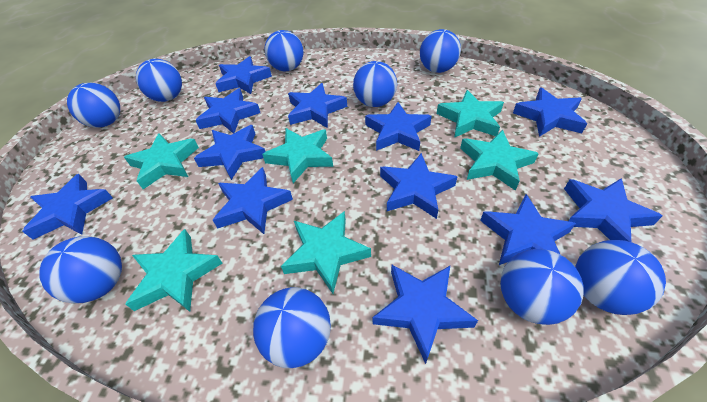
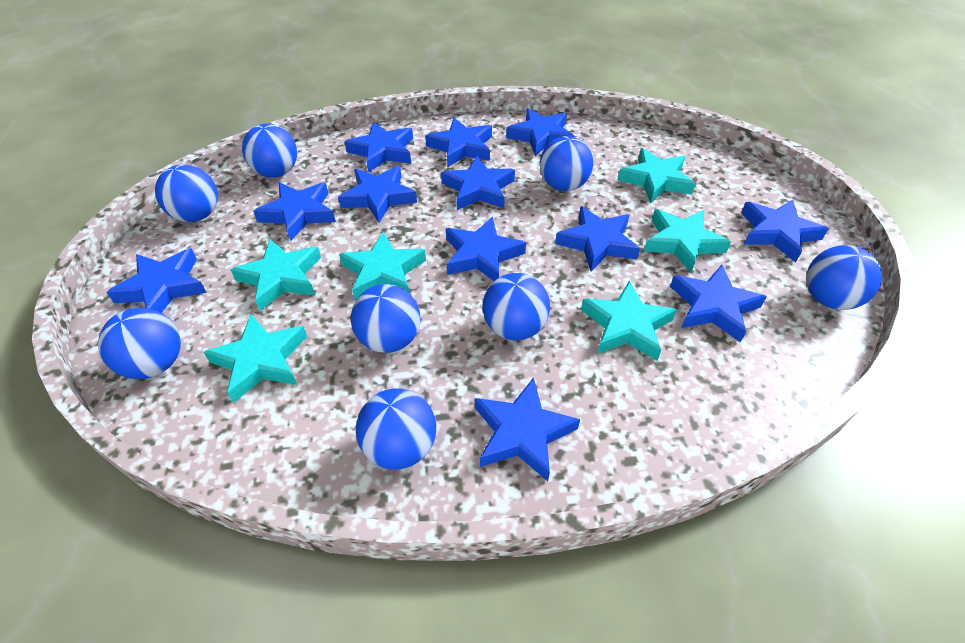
blue ball: 9 -> 8

